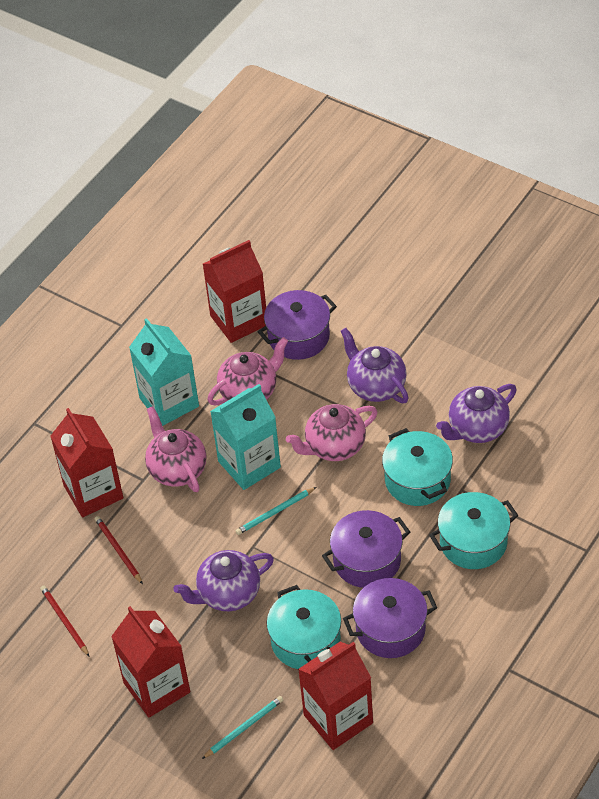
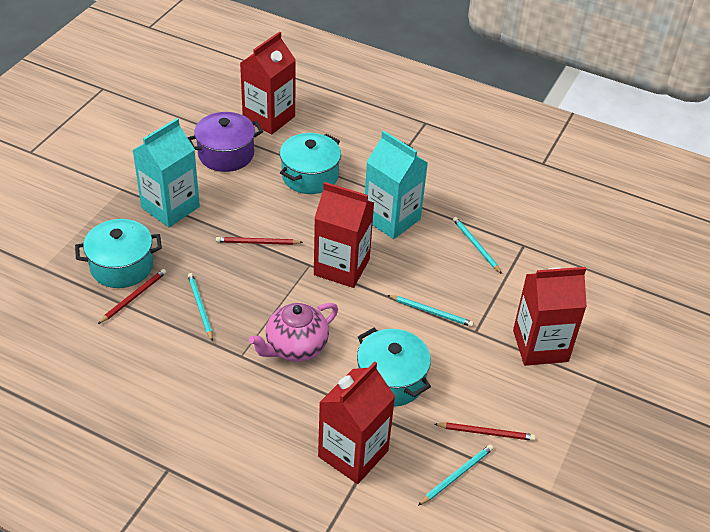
pink teapot: 3 -> 1
purple pot: 3 -> 1
purple teapot: 3 -> 0
red pencil: 2 -> 3
turquoise pencil: 2 -> 4

